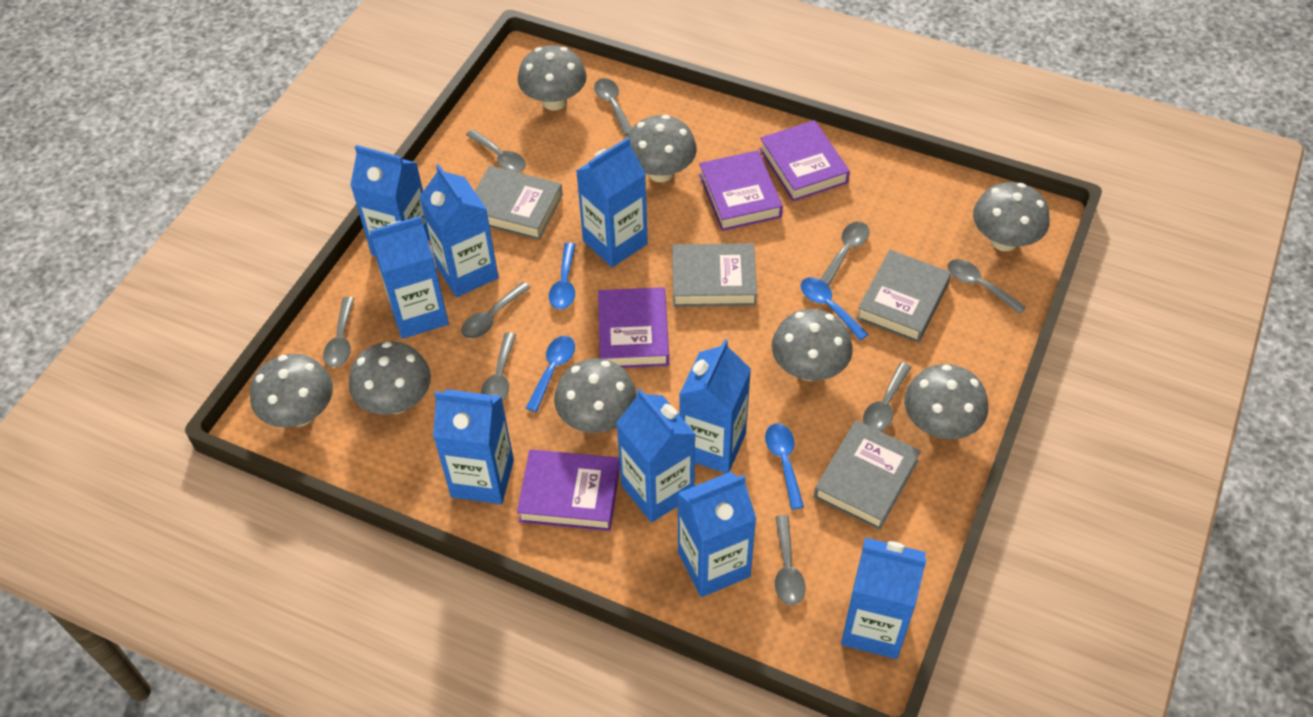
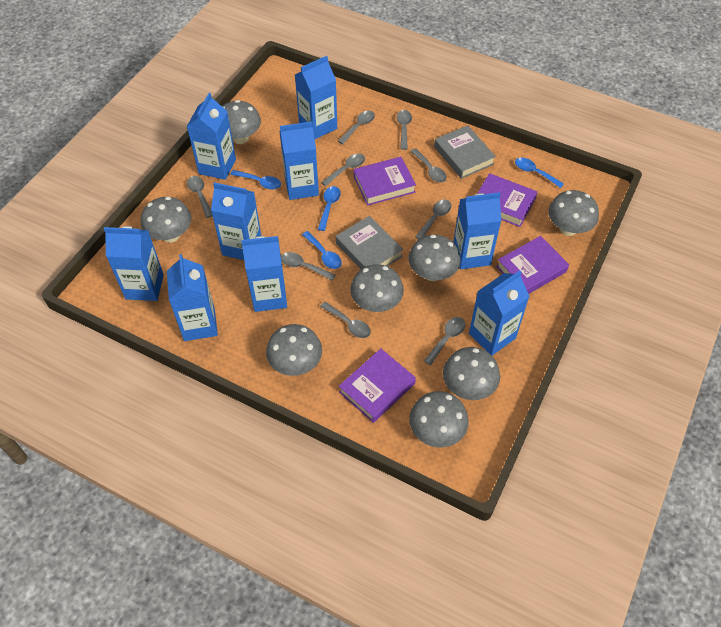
grey book: 4 -> 2

